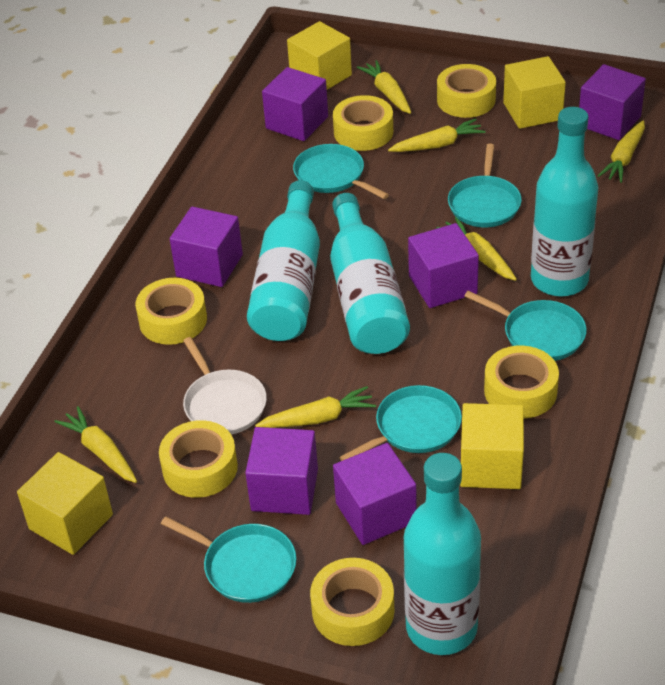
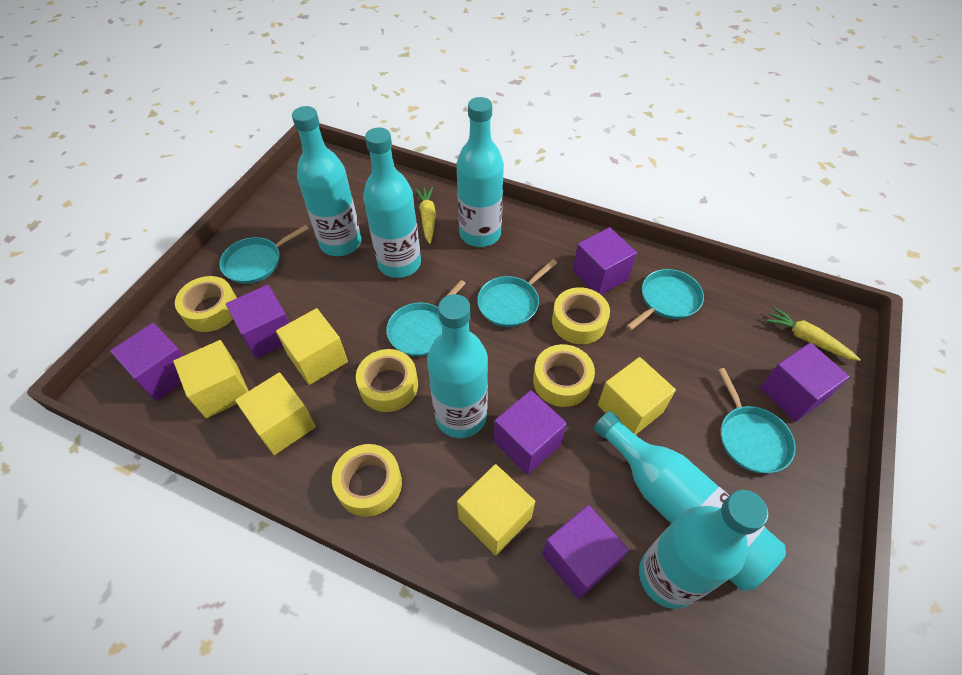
turquoise bottle: 4 -> 6
white pan: 1 -> 0
yellow carrot: 6 -> 2
yellow cube: 4 -> 5
yellow tape: 6 -> 5

